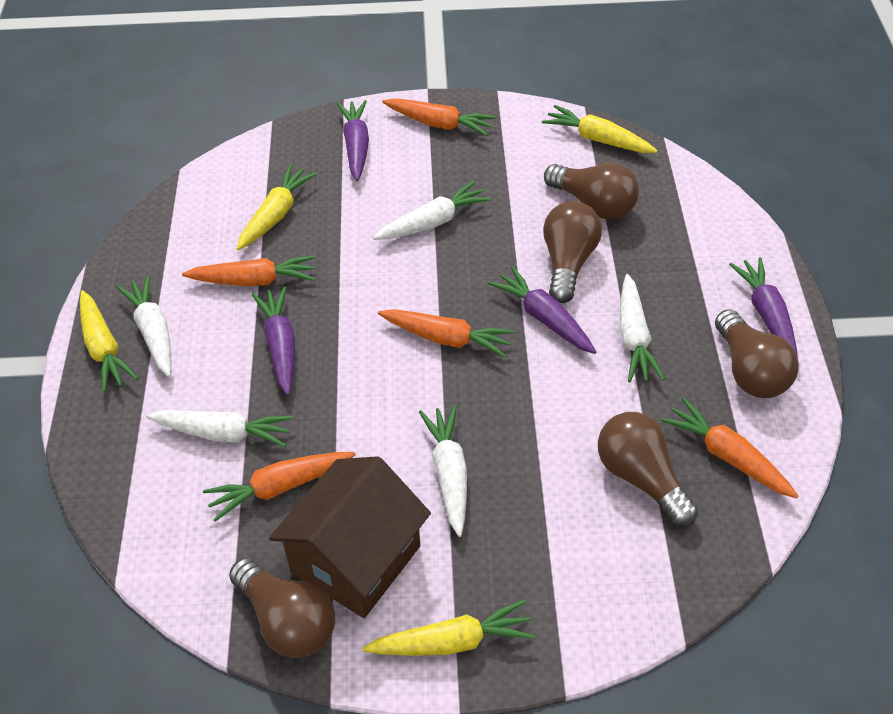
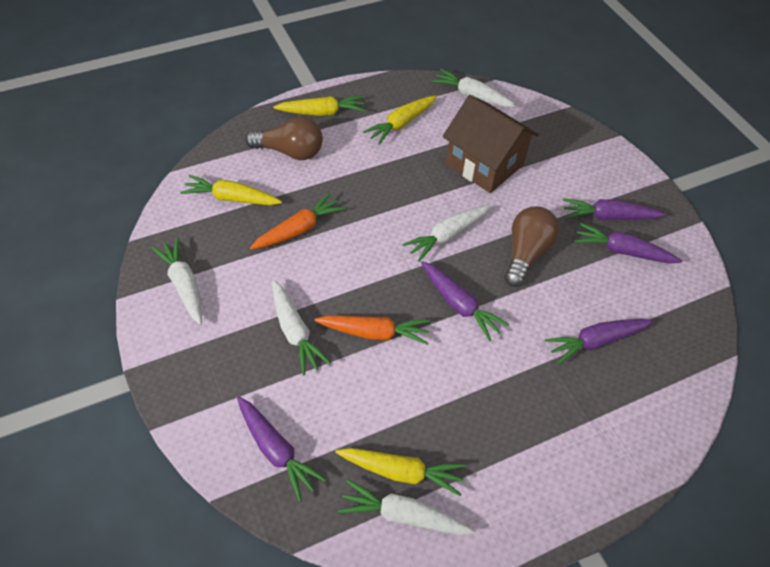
brown light bulb: 5 -> 2
orange carrot: 5 -> 2
purple carrot: 4 -> 5

